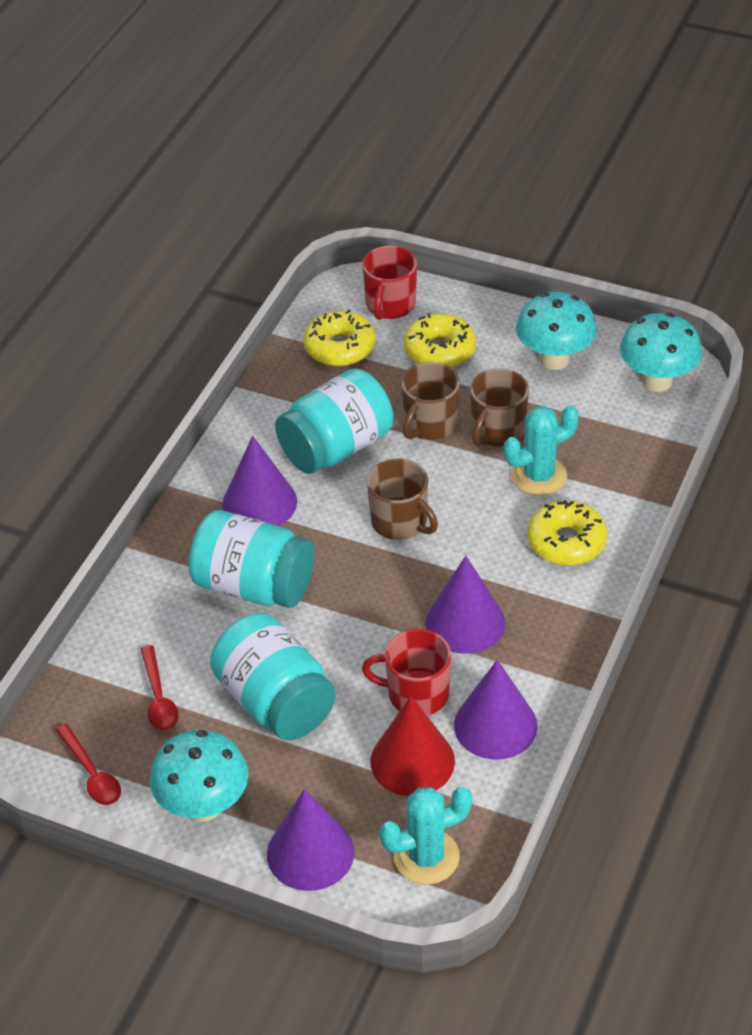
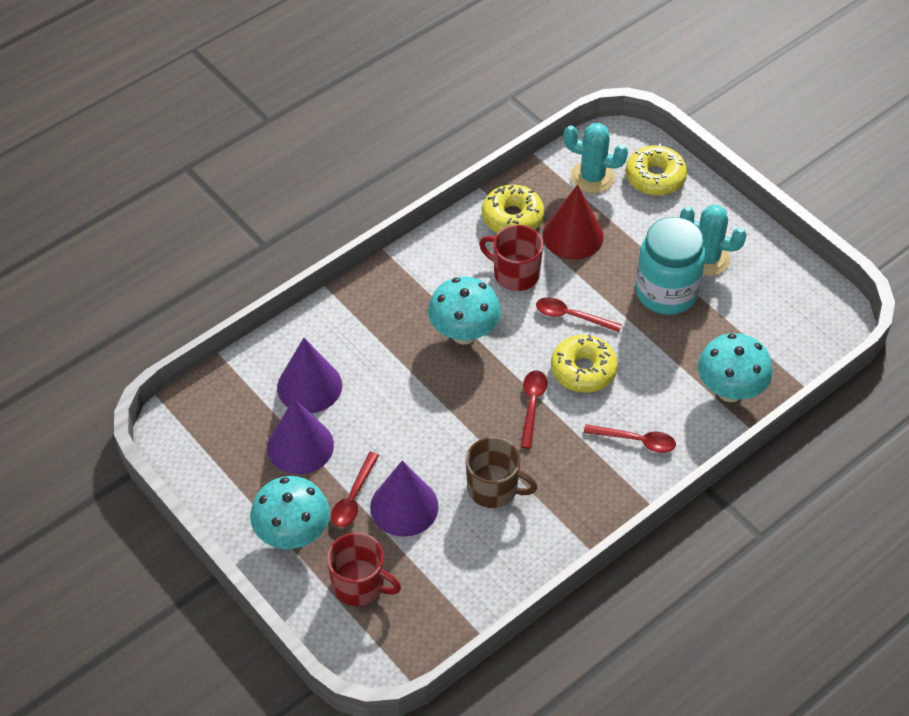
brown mug: 3 -> 1
purple cone: 4 -> 3
red spoon: 2 -> 4
turquoise jar: 3 -> 1

